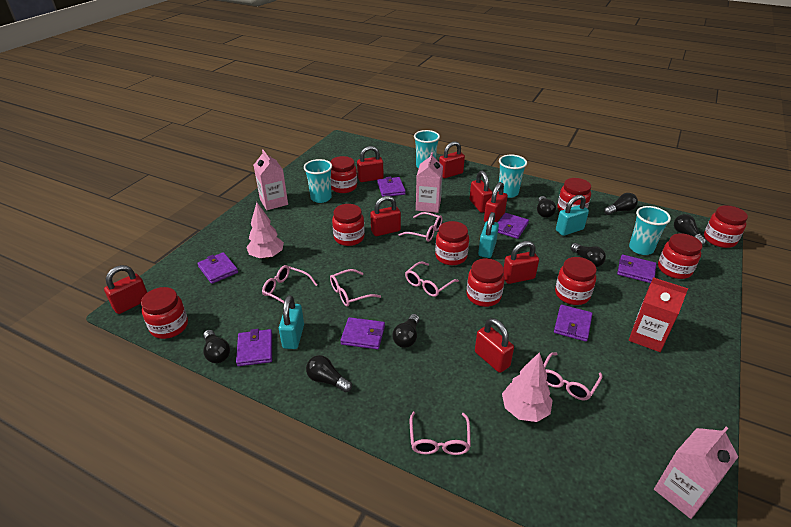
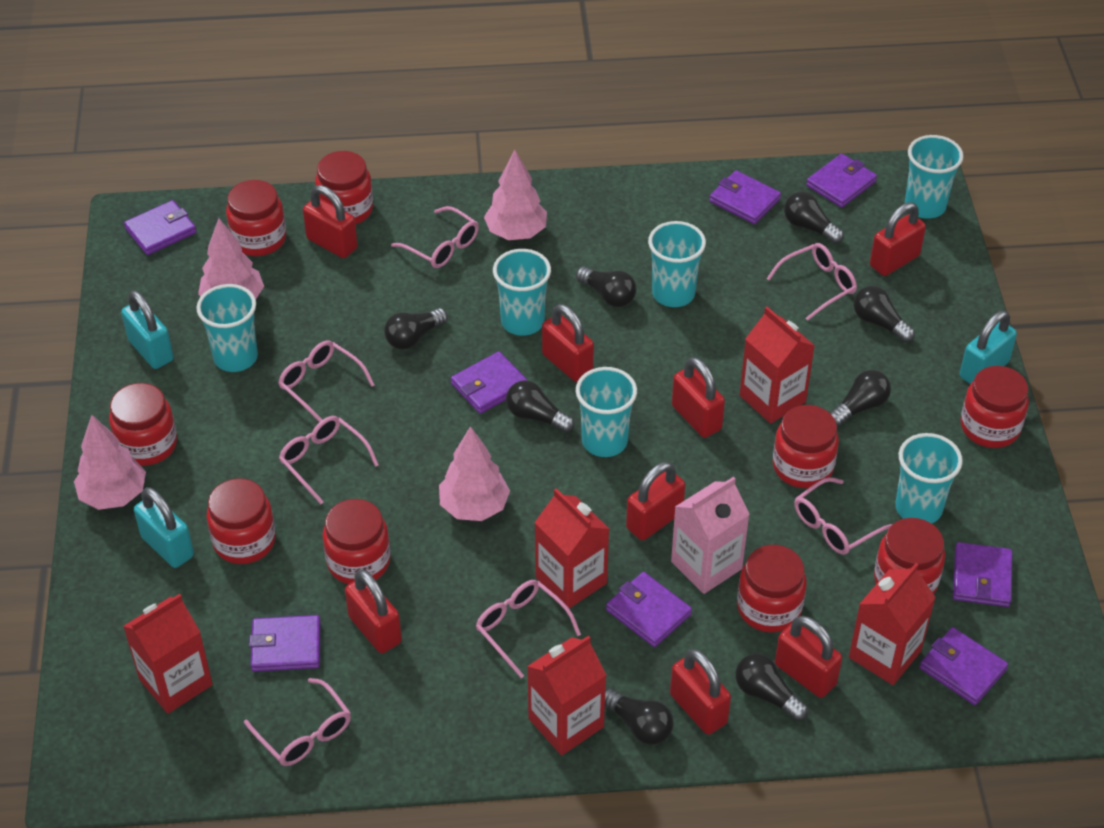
black light bulb: 7 -> 8
pink carton: 3 -> 1
pink glasses: 6 -> 7
pink tree: 2 -> 4
purple wallet: 7 -> 8
red carton: 1 -> 5
turquoise cup: 4 -> 6

